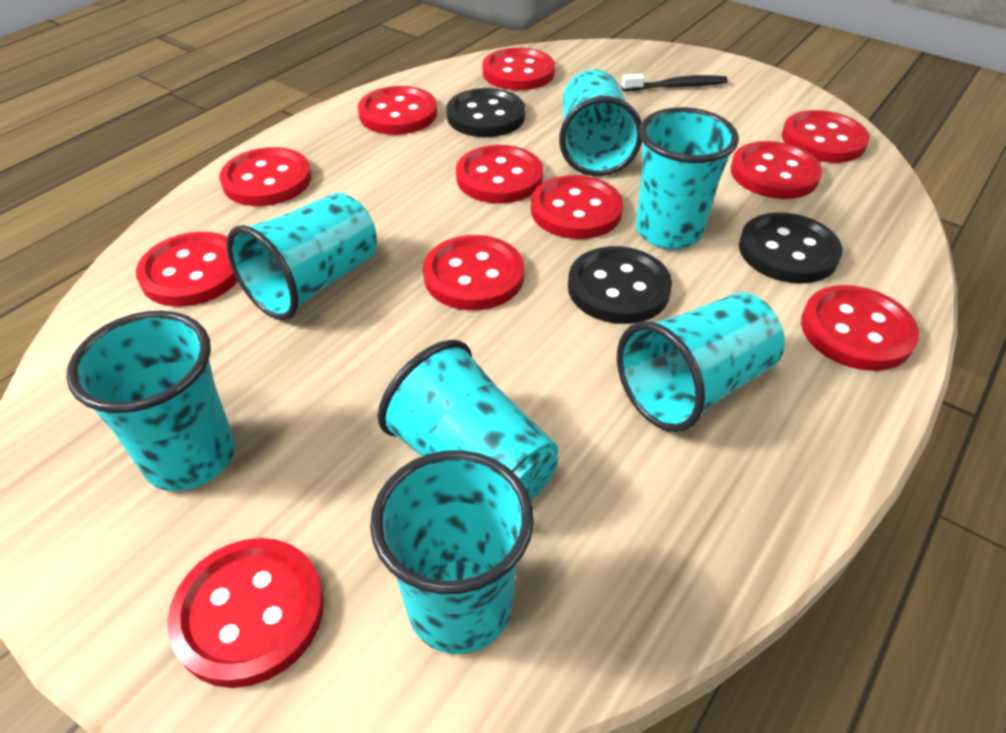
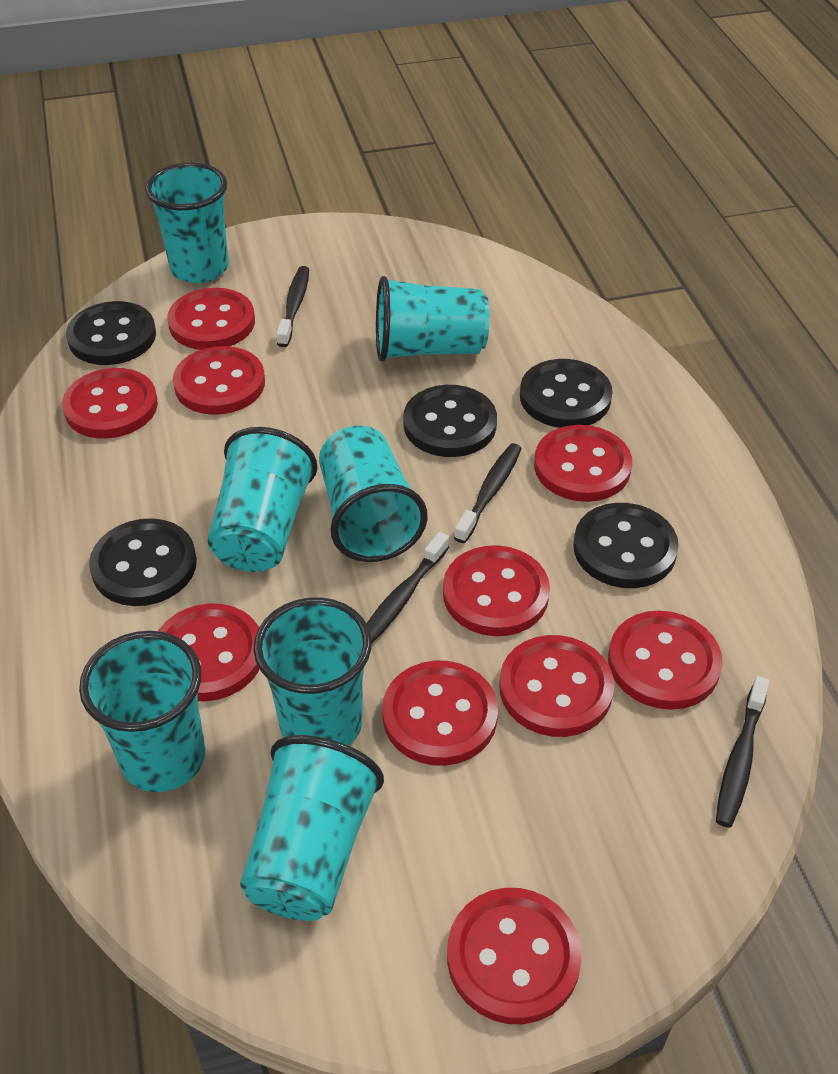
black button: 3 -> 5
black toothbrush: 1 -> 4
red button: 11 -> 10

